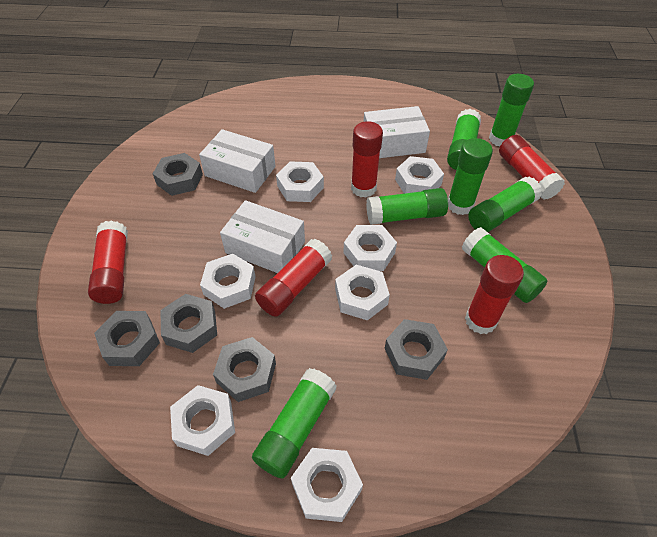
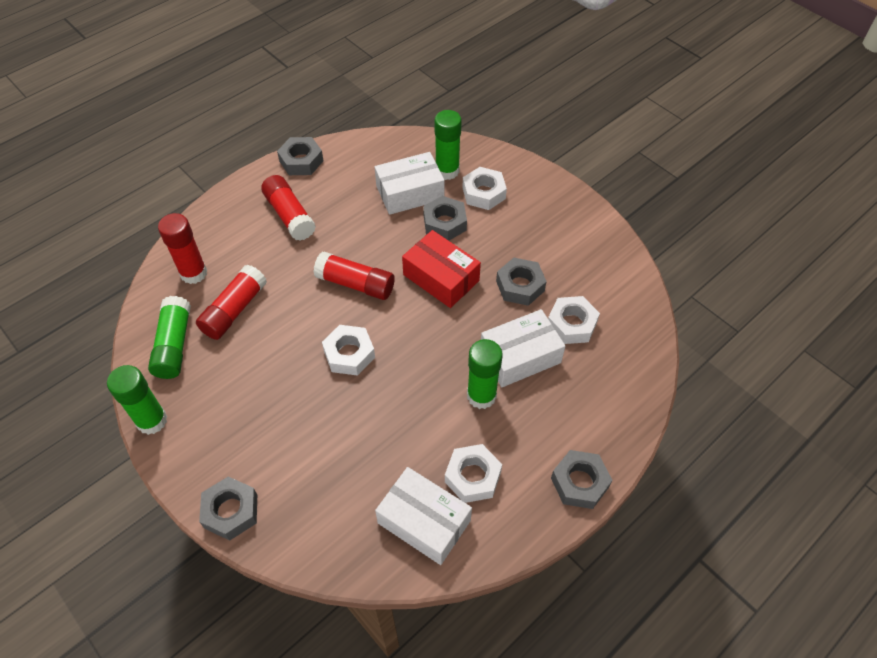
green glue stick: 7 -> 4
red box: 0 -> 1
red glue stick: 5 -> 4
white nut: 7 -> 4

